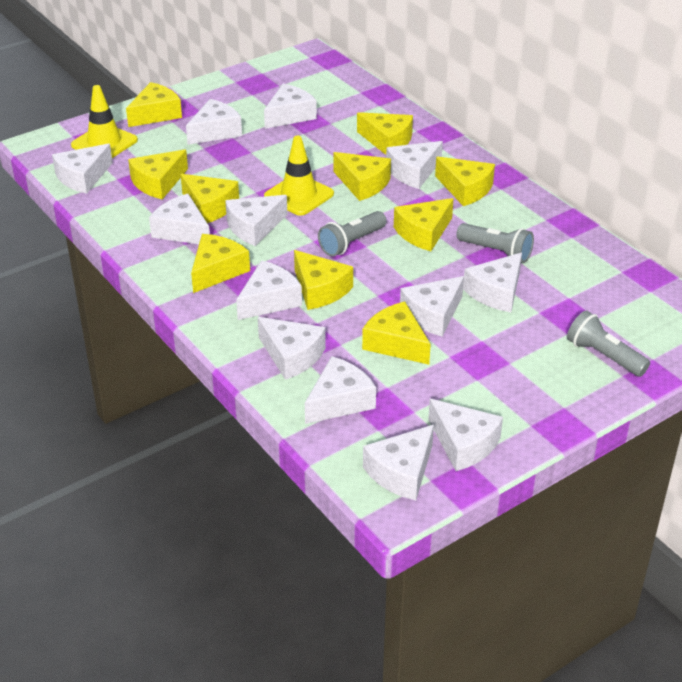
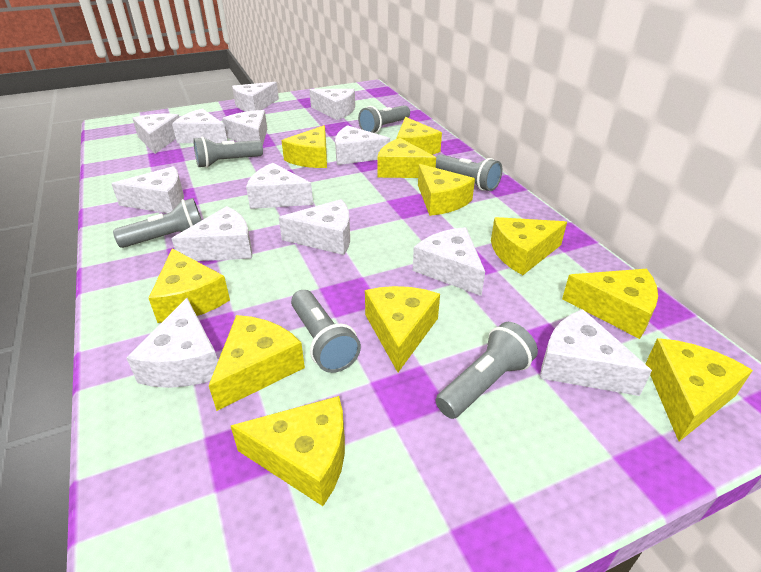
grey flashlight: 3 -> 6
yellow cheese: 10 -> 11
yellow traffic cone: 2 -> 0

